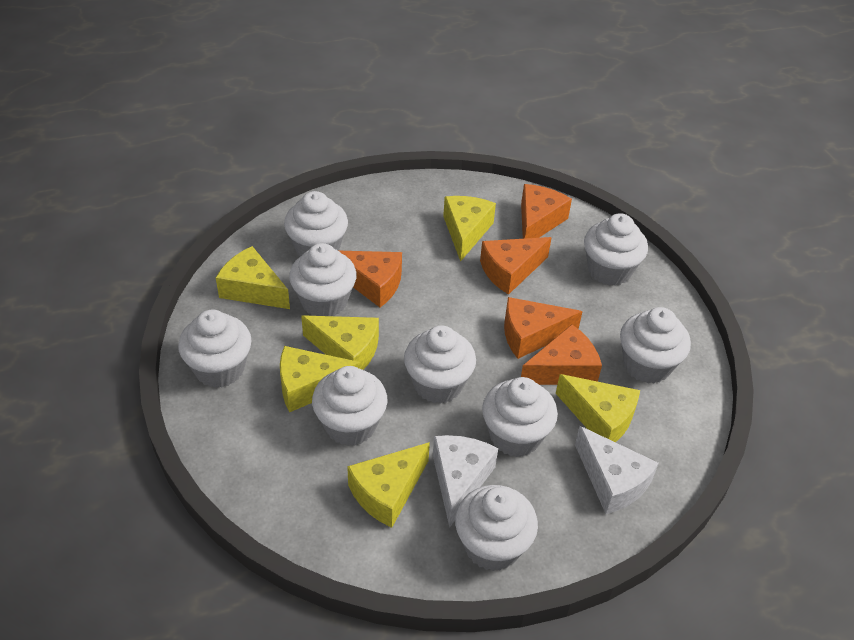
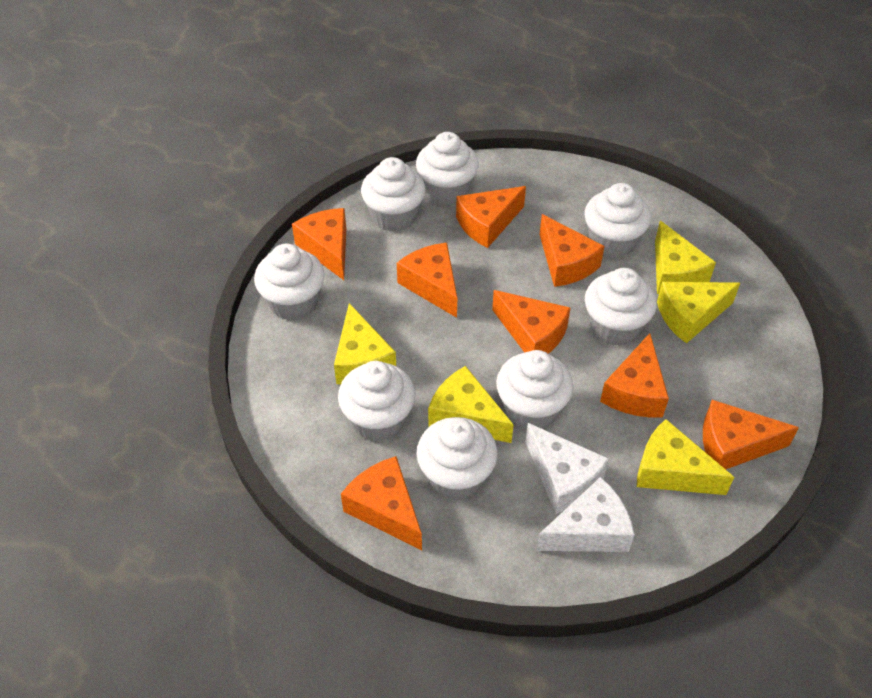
orange cheese: 5 -> 8
white cupcake: 9 -> 8
yellow cheese: 6 -> 5

